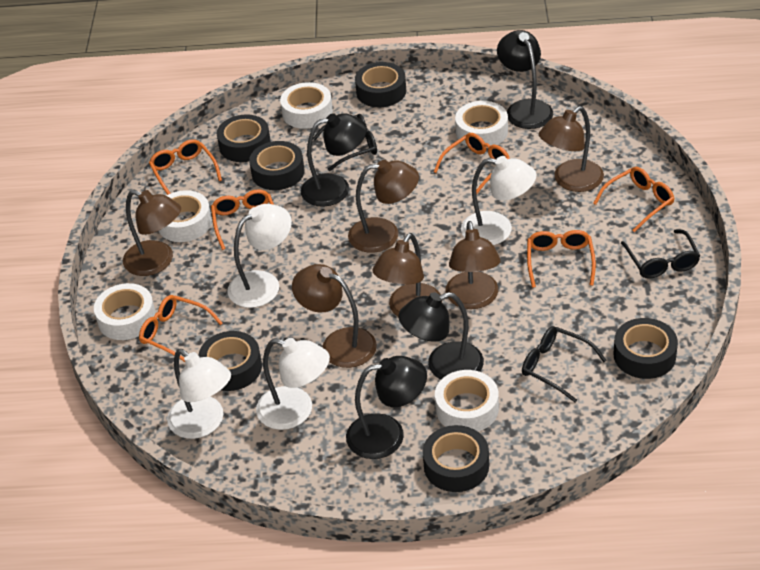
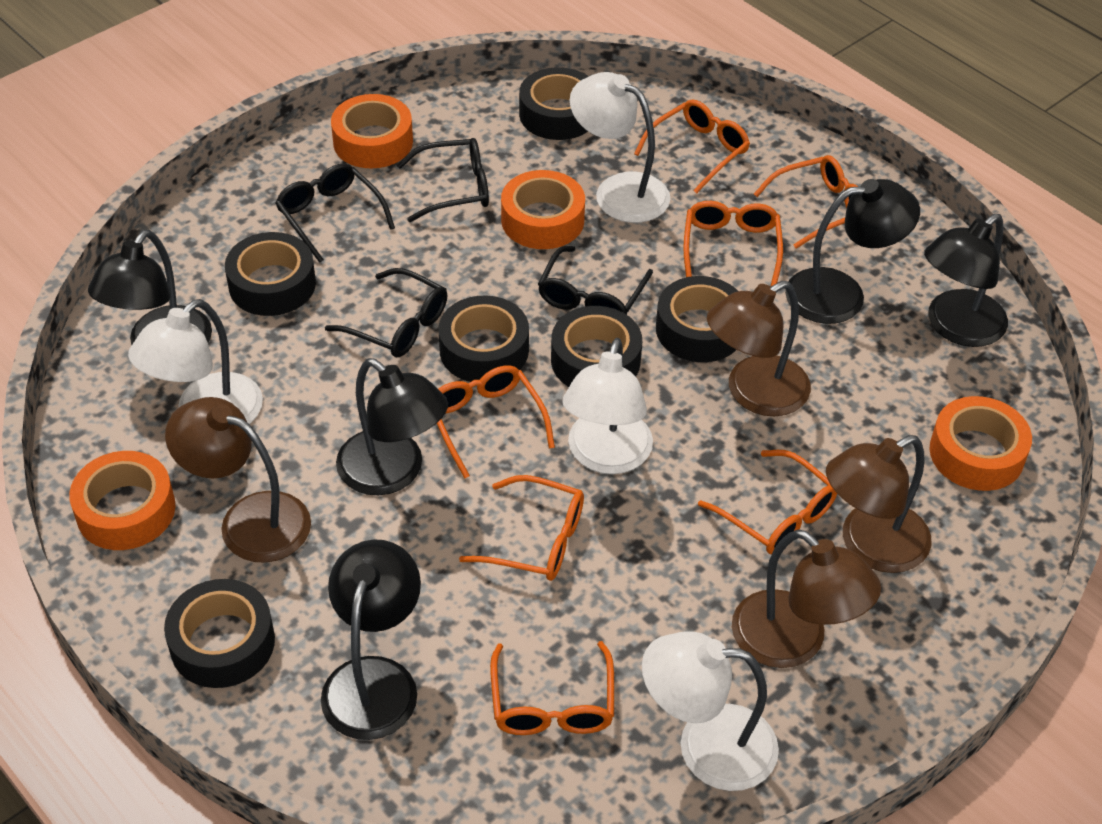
black glasses: 3 -> 4
black lamp: 4 -> 5
brown lamp: 6 -> 4
orange glasses: 6 -> 7
orange tape: 0 -> 4
white tape: 5 -> 0

